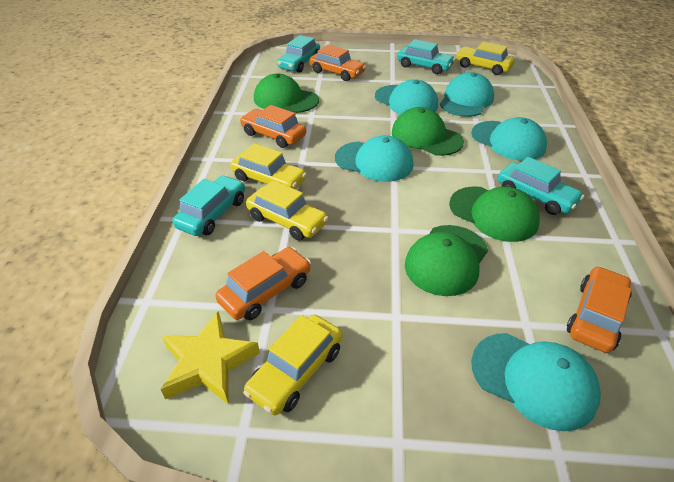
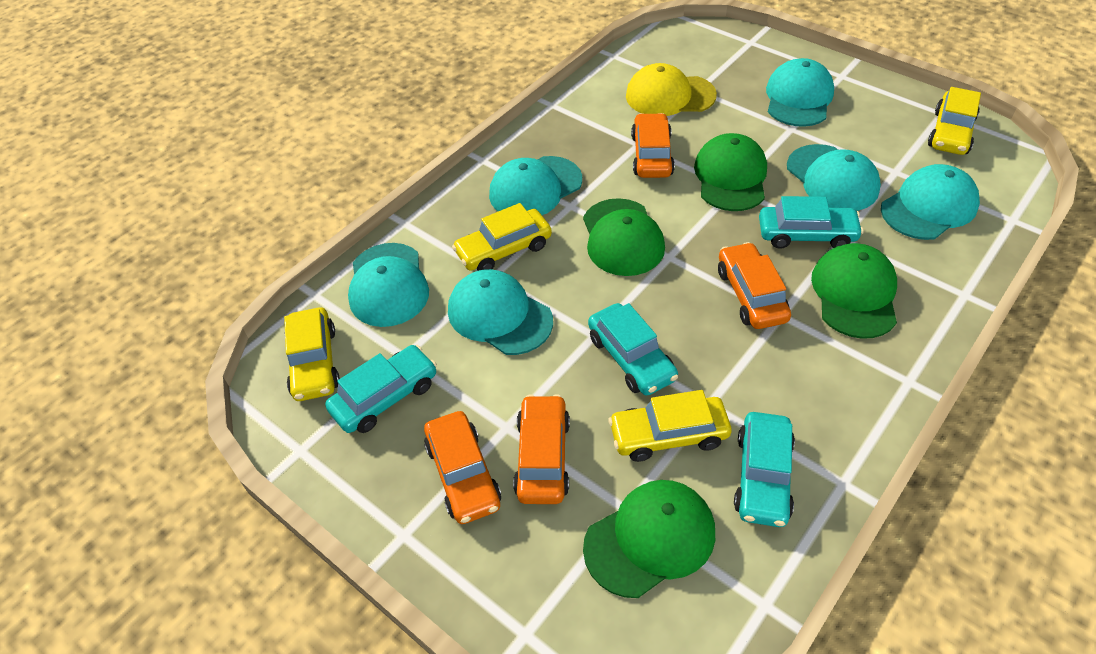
turquoise cap: 5 -> 6
yellow cap: 0 -> 1
yellow star: 1 -> 0

